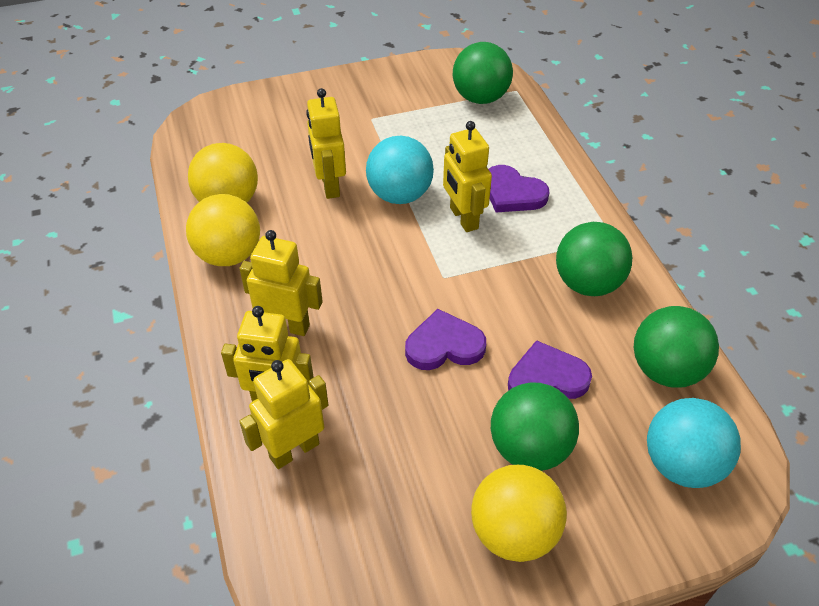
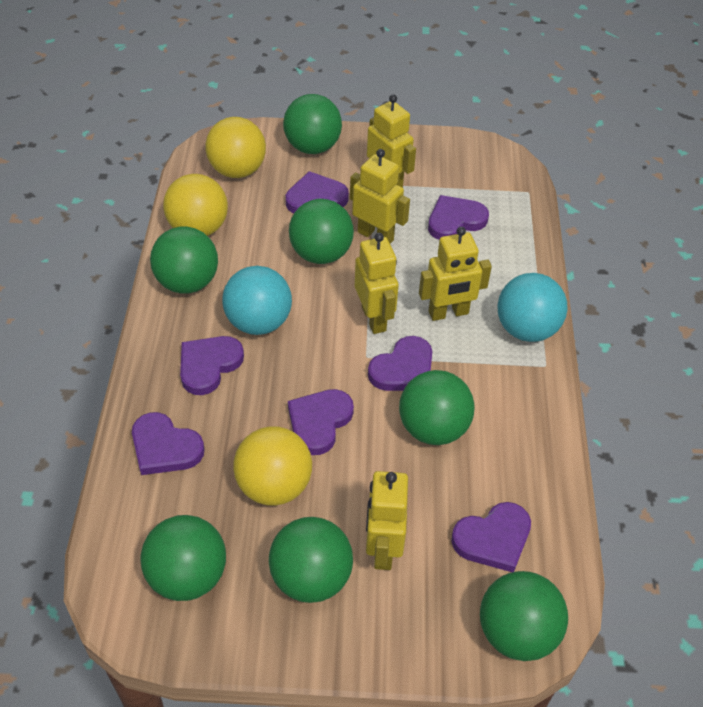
green ball: 4 -> 7
purple heart: 3 -> 7

